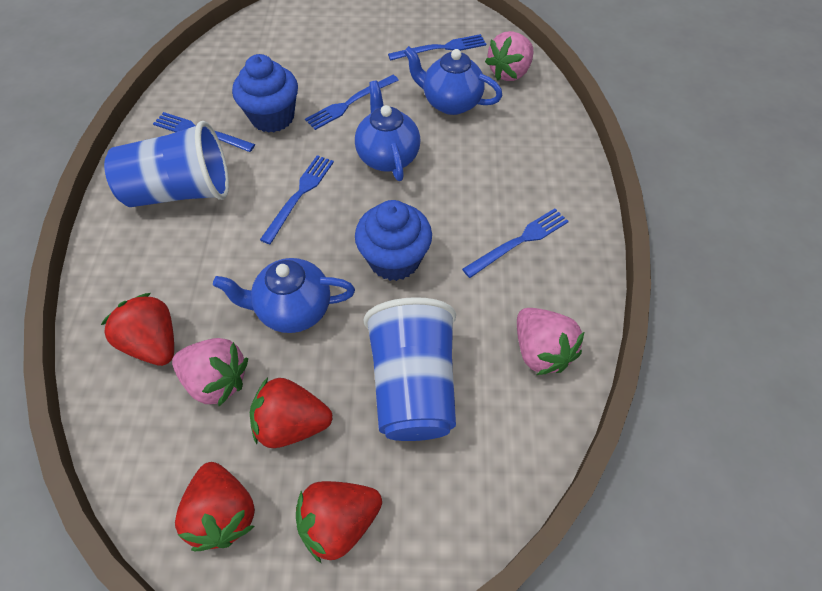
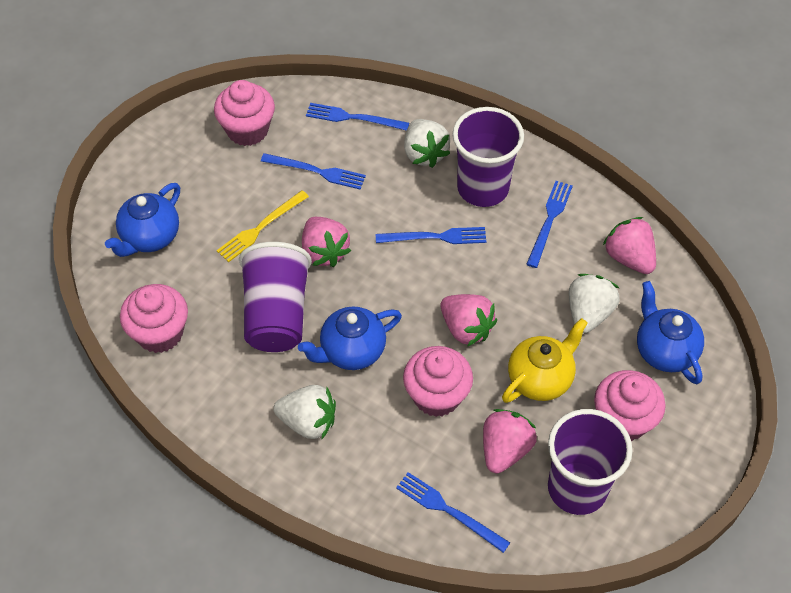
blue cup: 2 -> 0
blue cupcake: 2 -> 0
pink cupcake: 0 -> 4
pink strawberry: 3 -> 4
purple cup: 0 -> 3
red strawberry: 4 -> 0
white strawberry: 0 -> 3
yellow fork: 0 -> 1
yellow teapot: 0 -> 1

